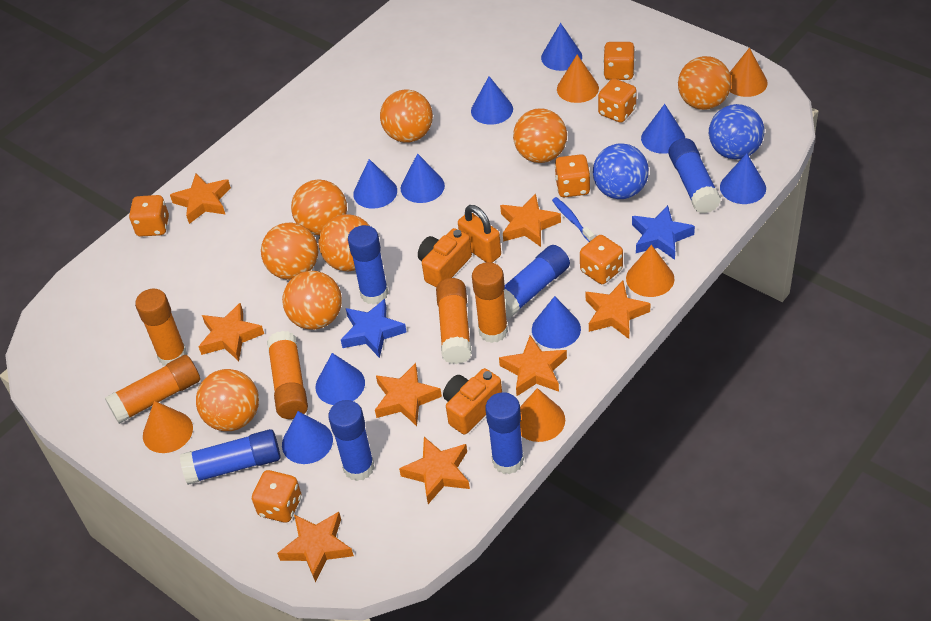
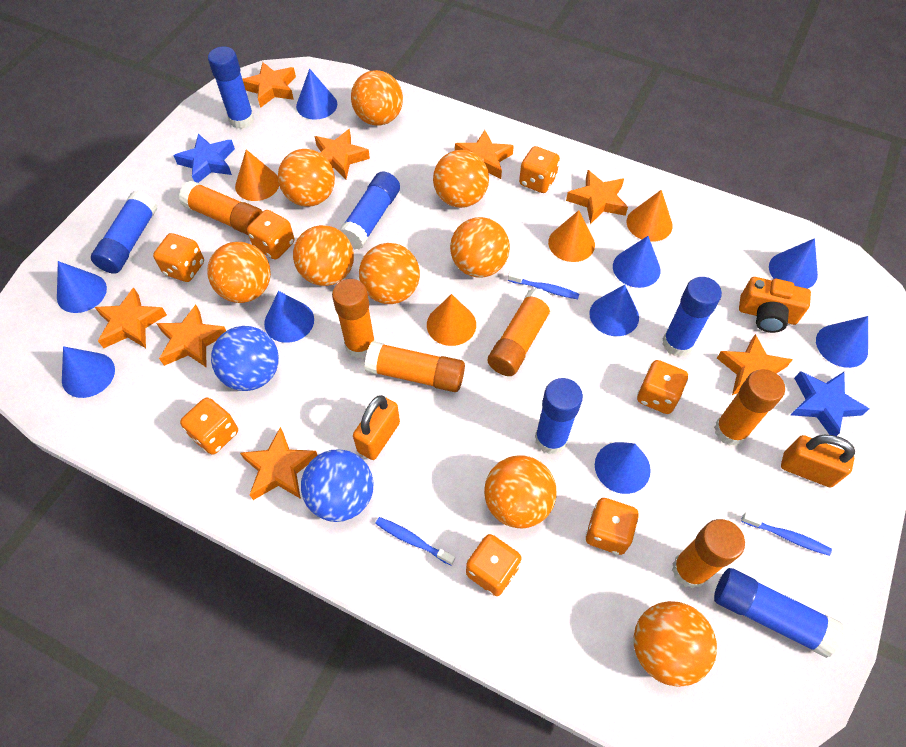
blue toothbrush: 1 -> 3
orange ball: 8 -> 9
orange camera: 2 -> 1
orange cone: 5 -> 4
orange dice: 6 -> 7
orange glue stick: 5 -> 6
orange padlock: 1 -> 2

